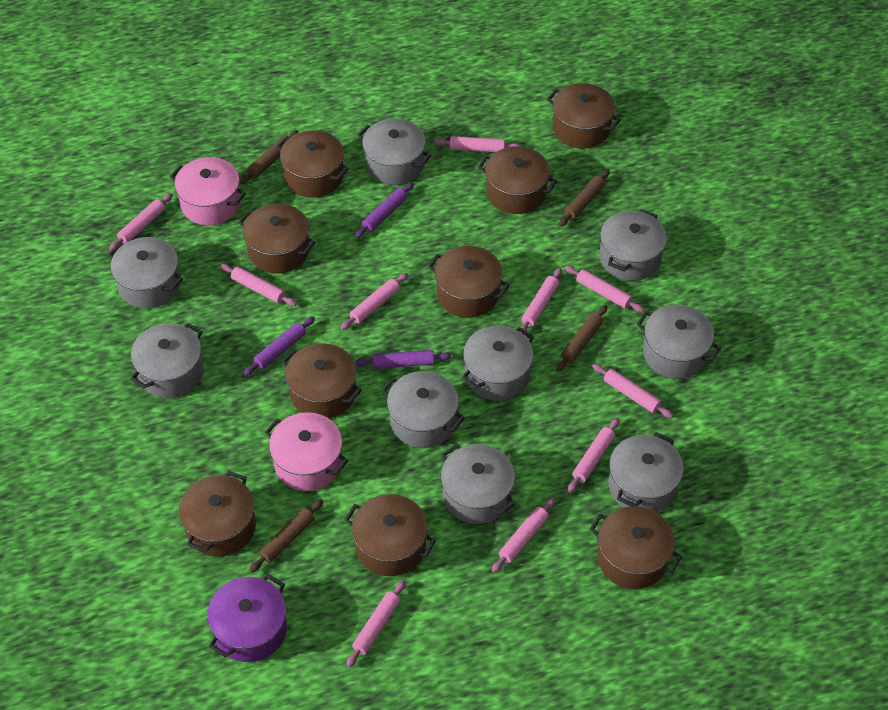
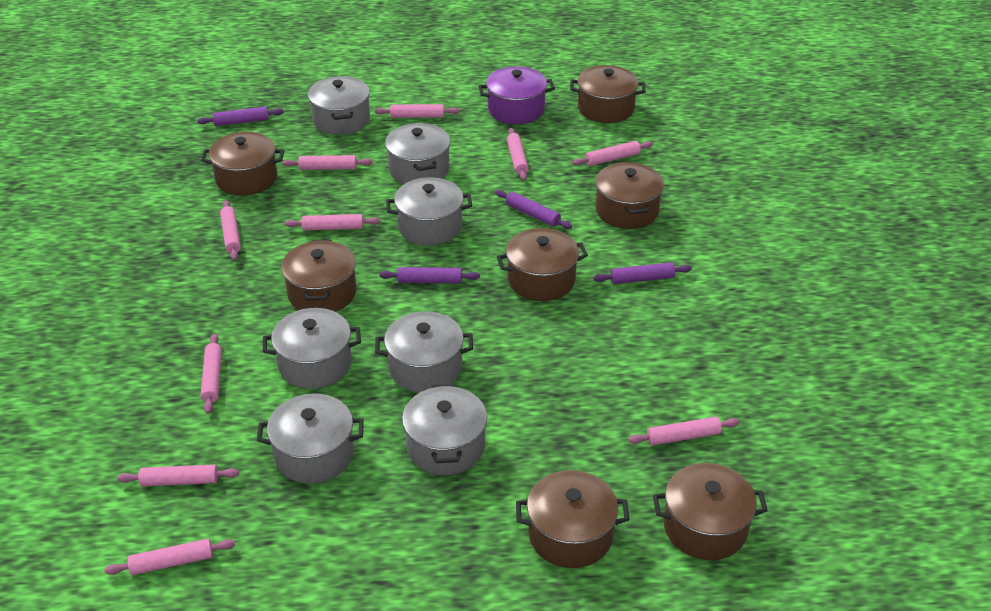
brown pot: 9 -> 7
brown rolling pin: 4 -> 0
grey pot: 9 -> 7
pink pot: 2 -> 0
purple rolling pin: 3 -> 4

